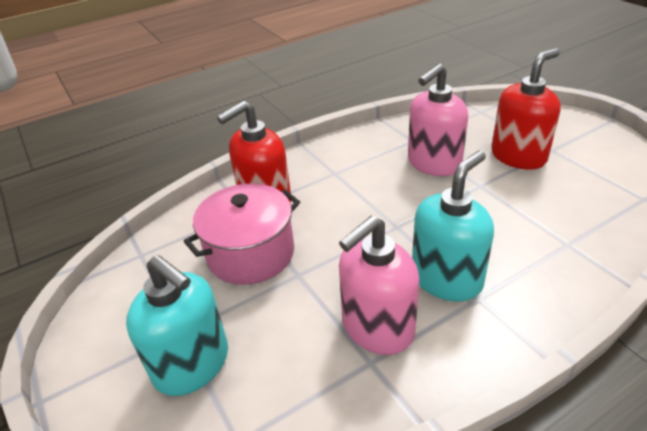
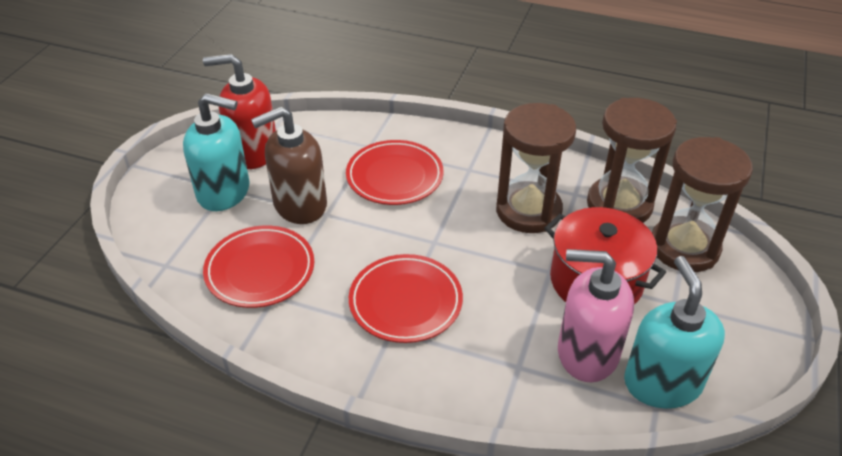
brown hourglass: 0 -> 3
brown soap dispenser: 0 -> 1
pink pot: 1 -> 0
pink soap dispenser: 2 -> 1
red plate: 0 -> 3
red pot: 0 -> 1
red soap dispenser: 2 -> 1

